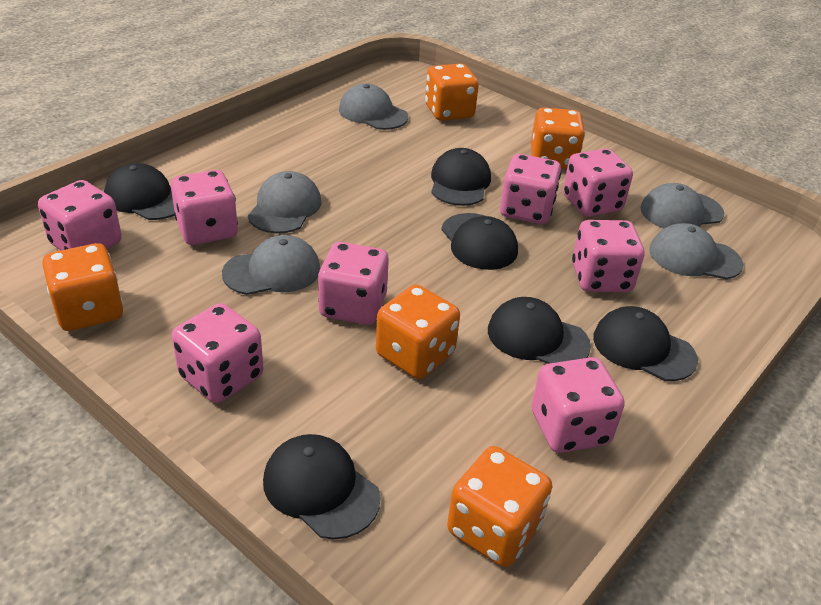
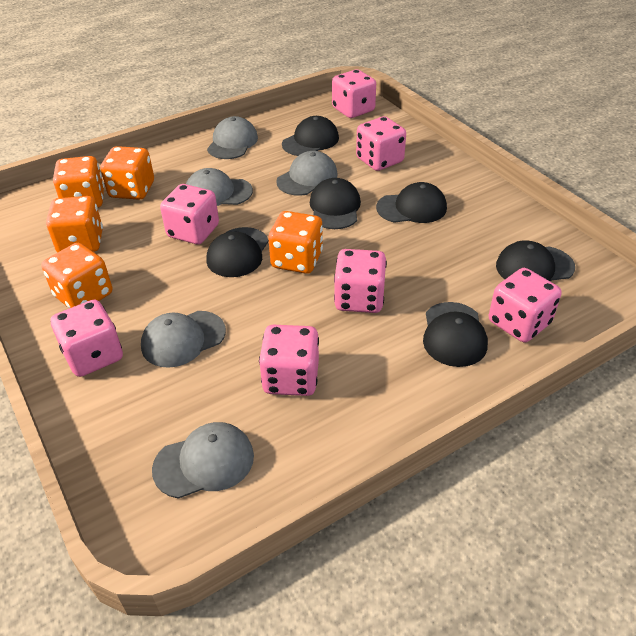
pink dice: 8 -> 7

